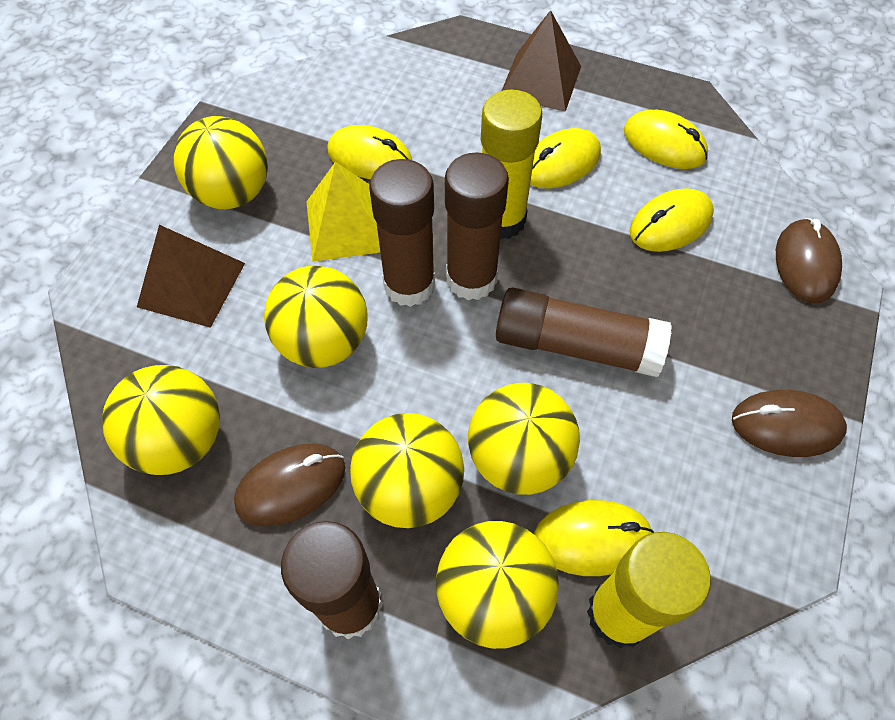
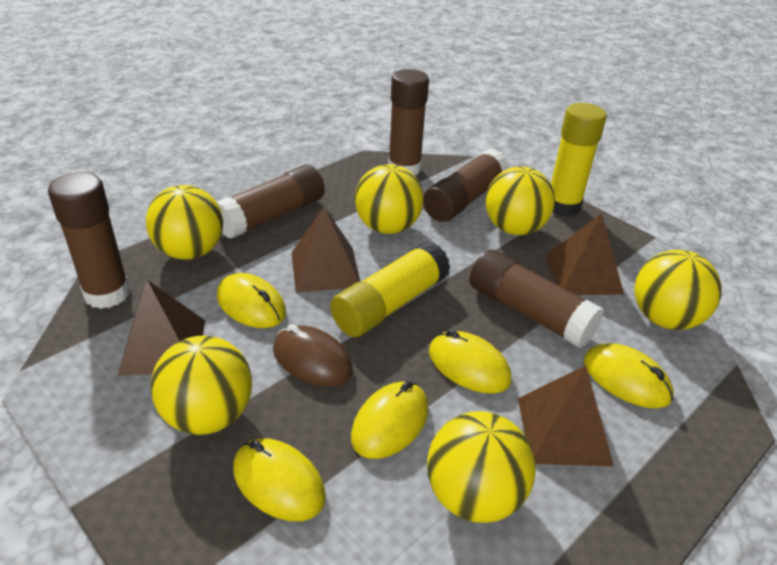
brown glue stick: 4 -> 5
brown mouse: 3 -> 1
brown pyramid: 2 -> 4
yellow pyramid: 1 -> 0

